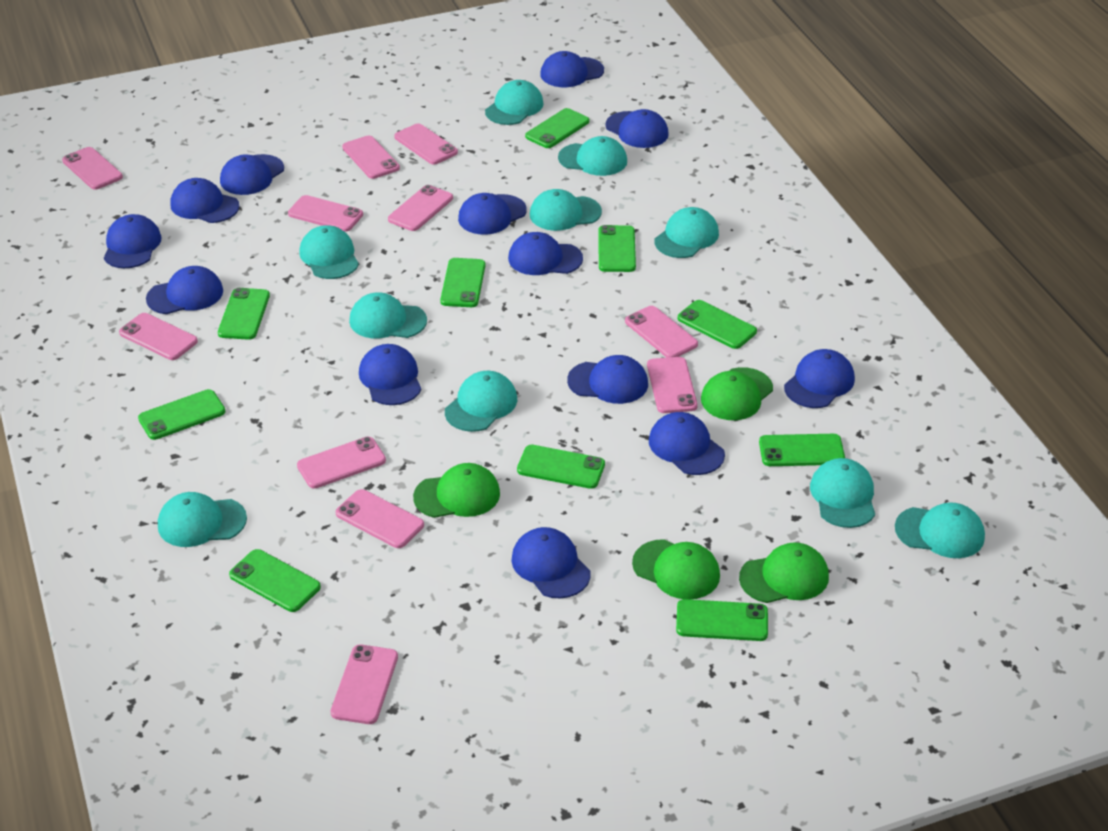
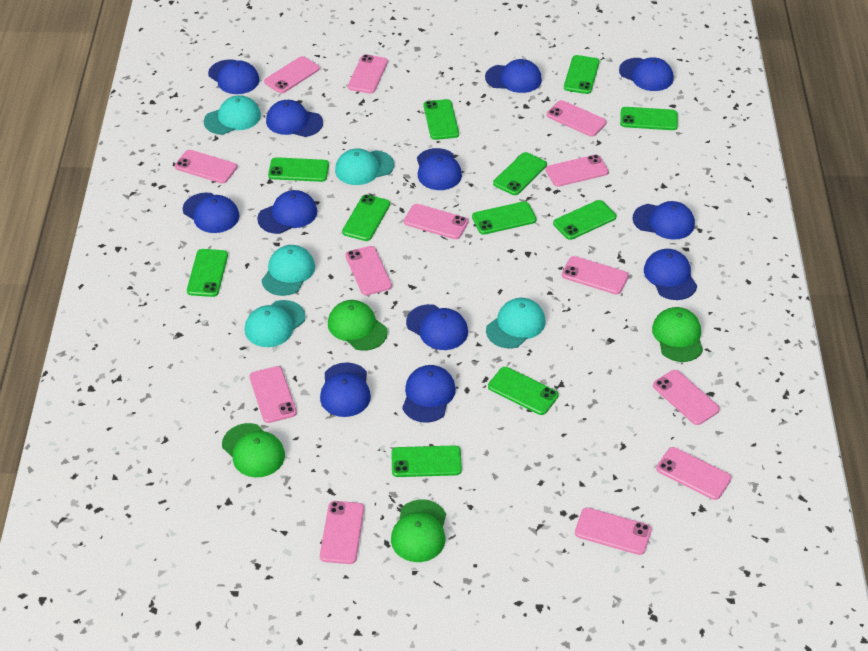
blue cap: 13 -> 12
green phone: 10 -> 11
pink phone: 11 -> 13
turquoise cap: 10 -> 5

